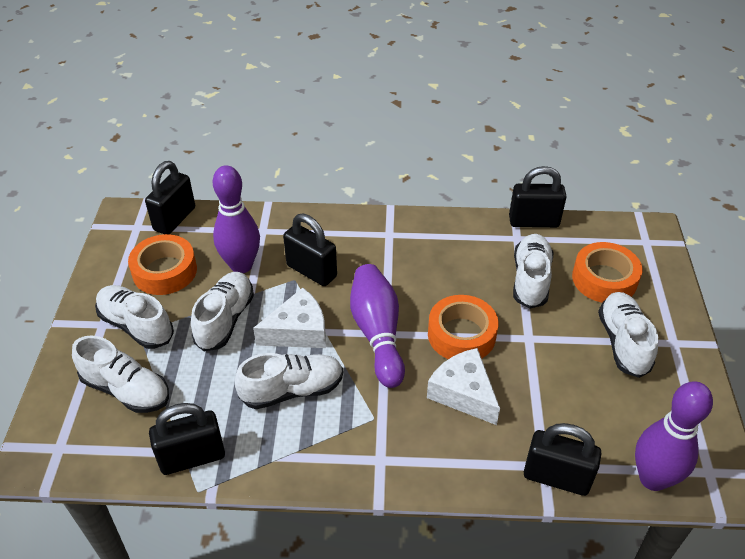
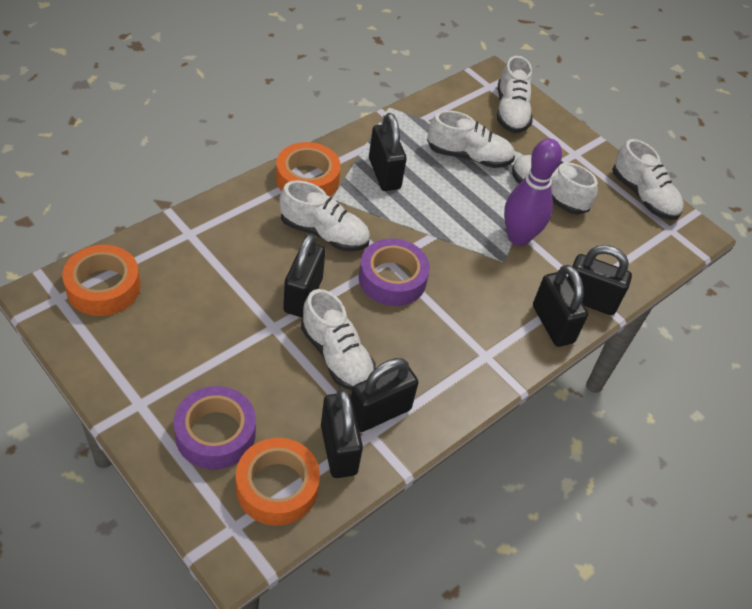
black padlock: 5 -> 6
purple bowling pin: 3 -> 1
purple tape: 0 -> 2
white cheese: 2 -> 0

